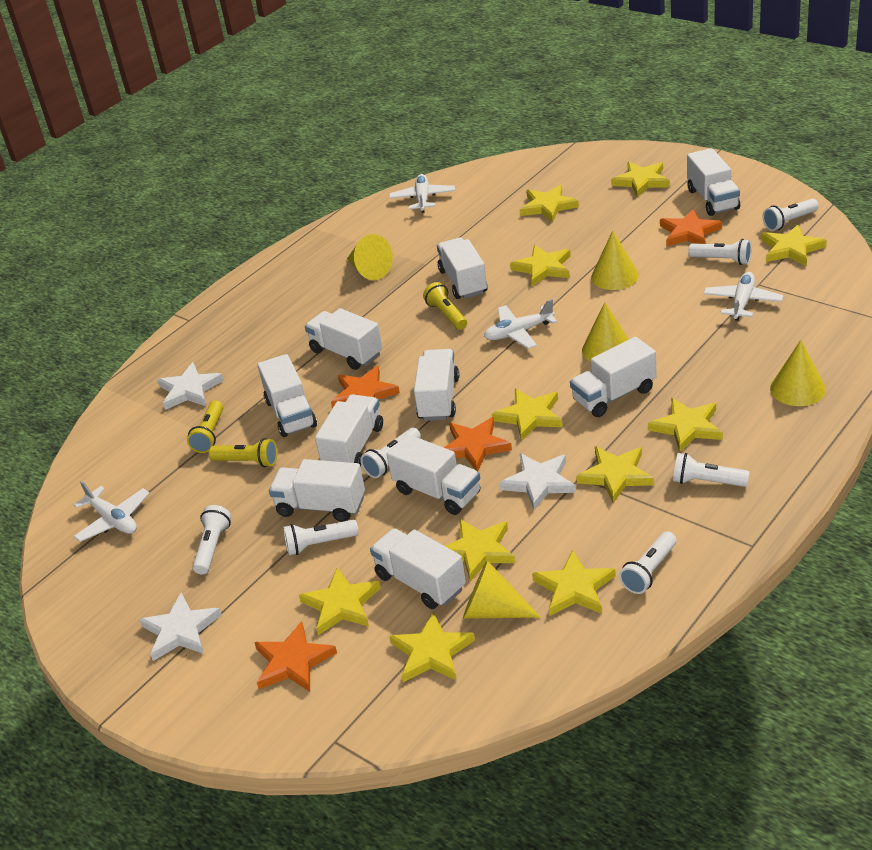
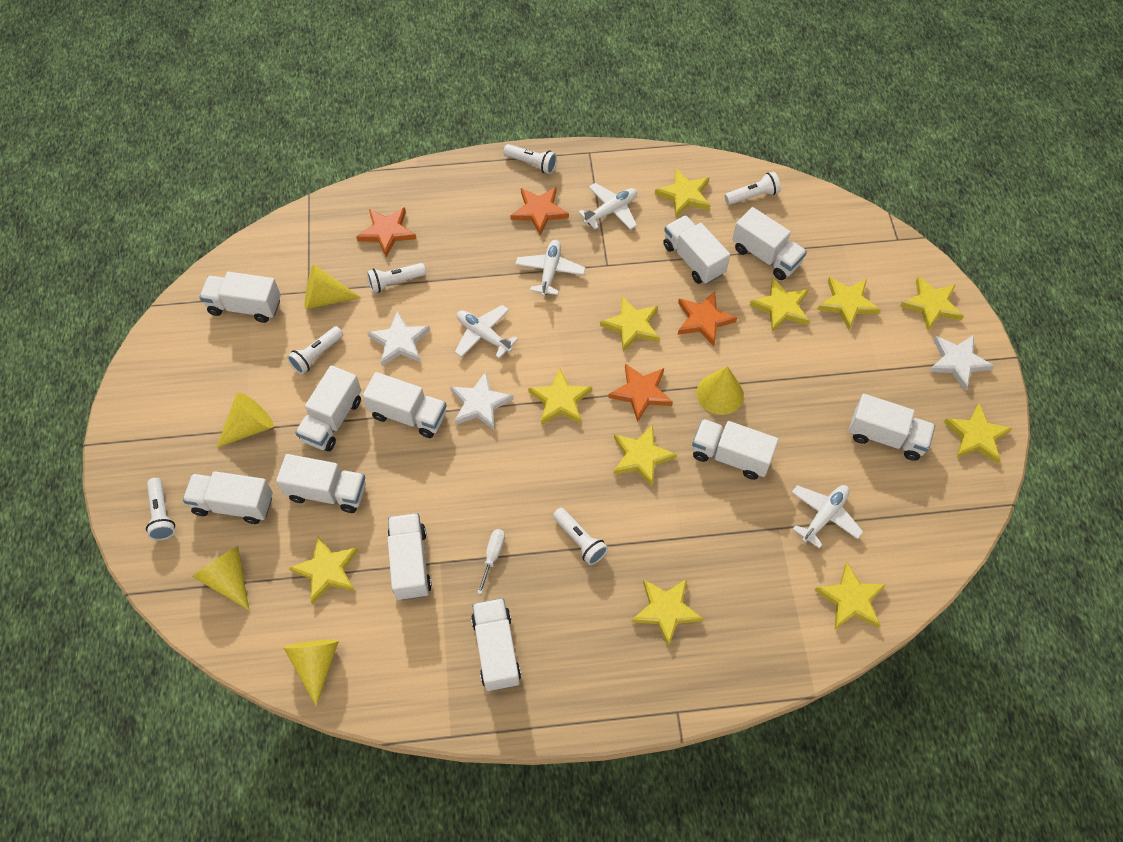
white flashlight: 7 -> 6
white screwdriver: 0 -> 1
white truck: 10 -> 11
yellow flashlight: 3 -> 0

